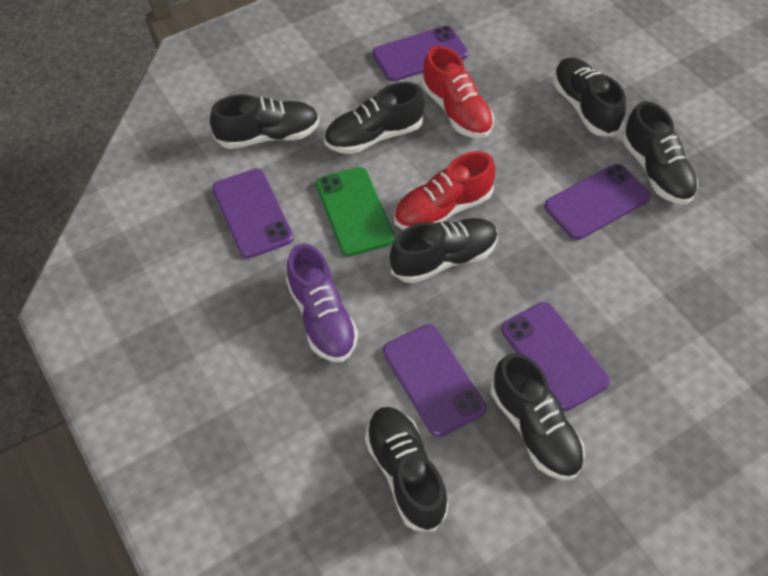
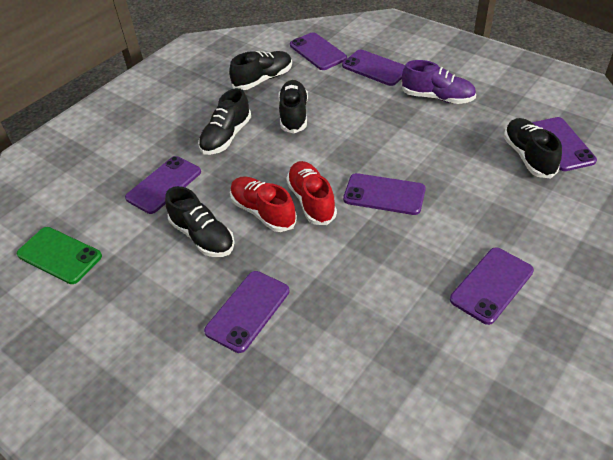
black shoe: 7 -> 5
purple phone: 5 -> 7

